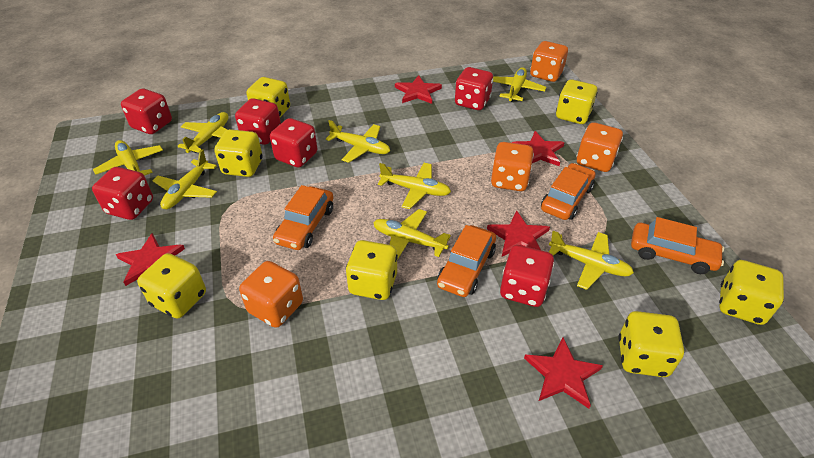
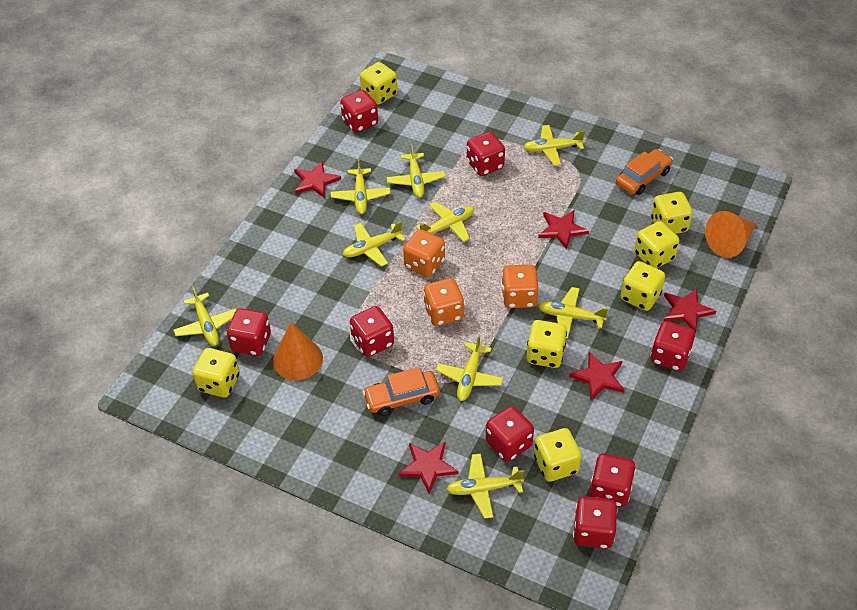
orange car: 4 -> 2
orange cone: 0 -> 2
orange dice: 4 -> 3
red dice: 6 -> 8
yellow plane: 8 -> 9

